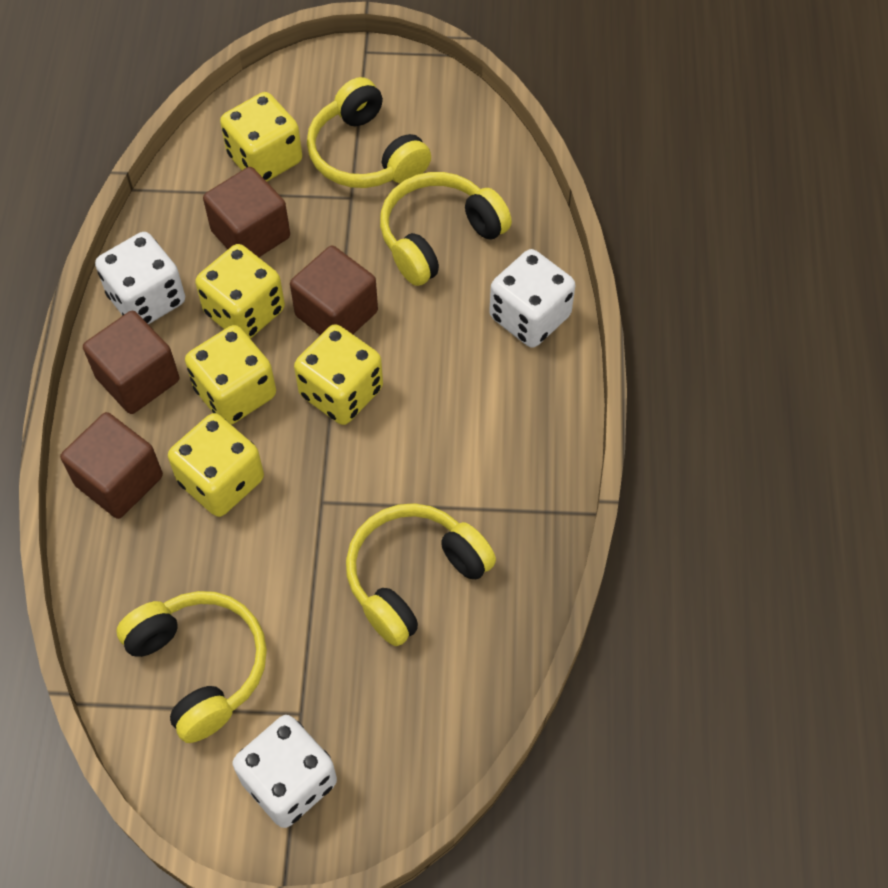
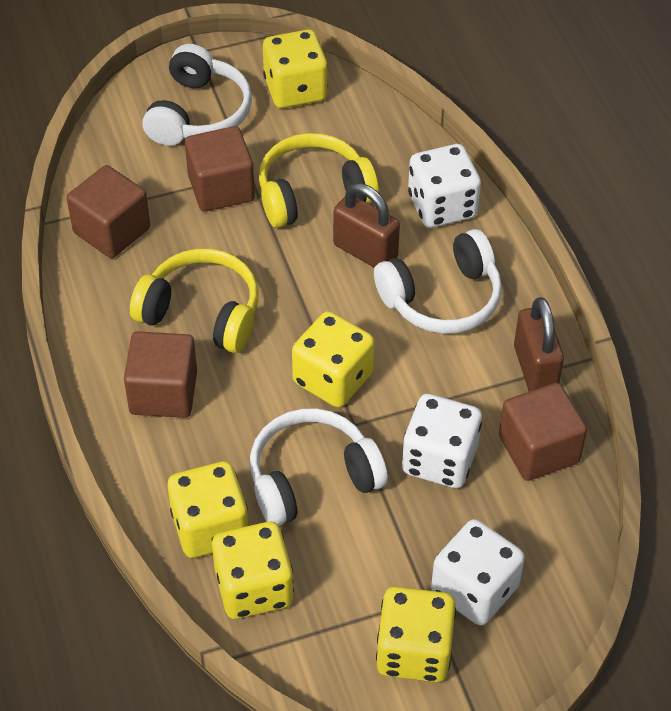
brown padlock: 0 -> 2
white headphones: 0 -> 3
yellow headphones: 4 -> 2

